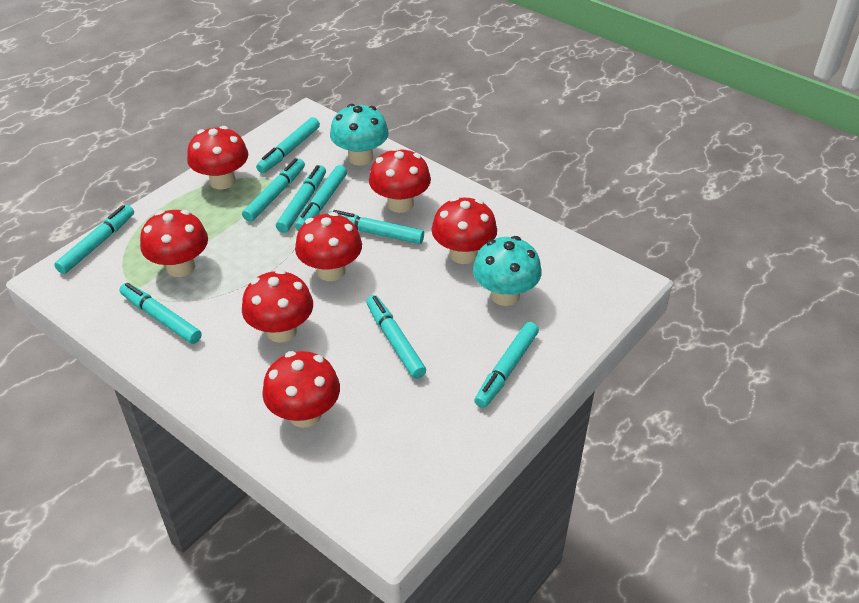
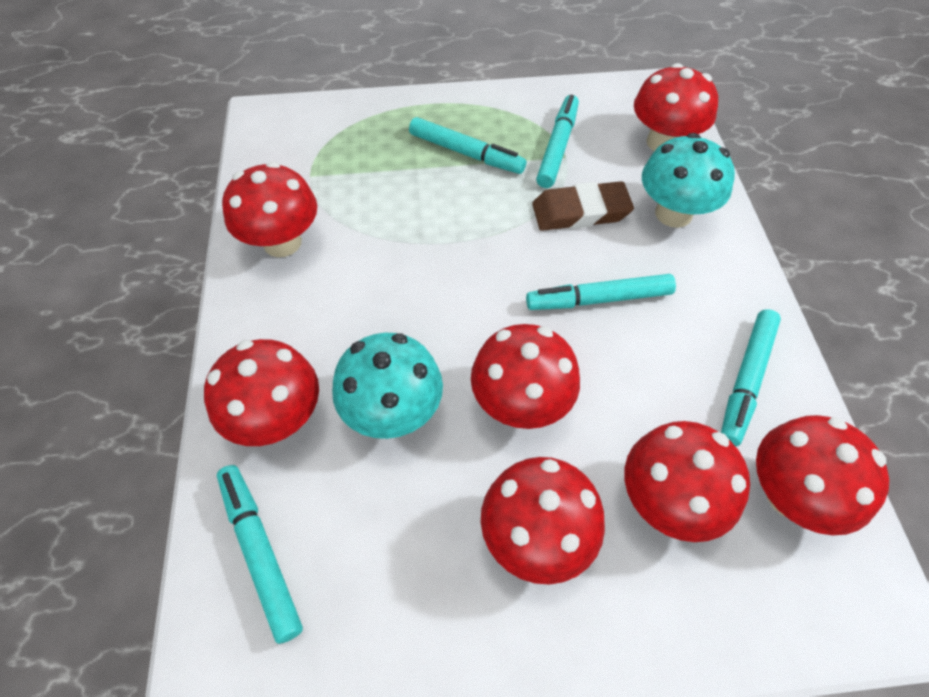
brown eraser: 0 -> 1
turquoise marker: 9 -> 5

